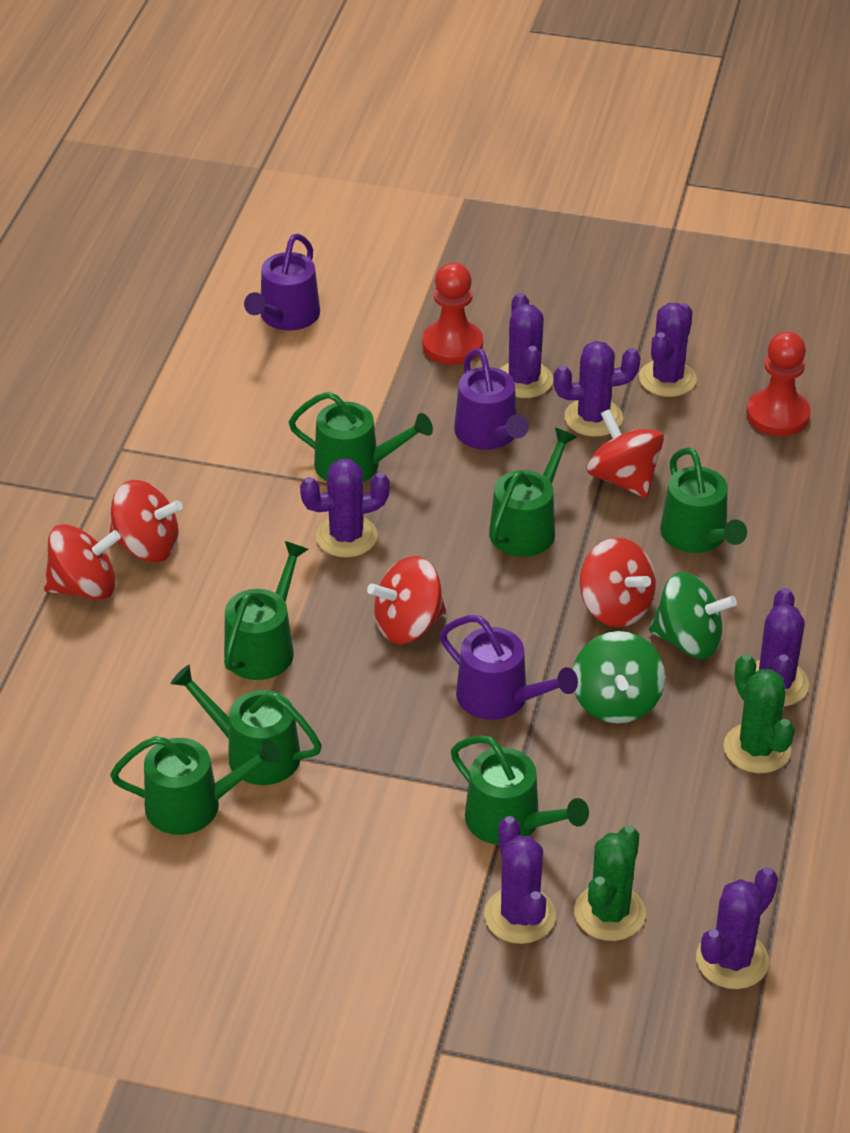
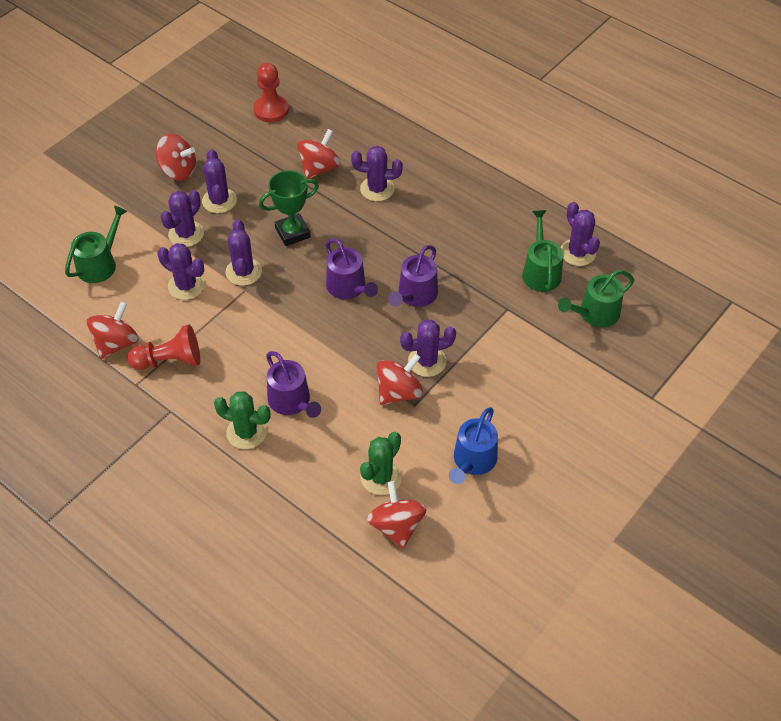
blue watering can: 0 -> 1
green spinning top: 2 -> 0
green trophy: 0 -> 1
green watering can: 7 -> 3

